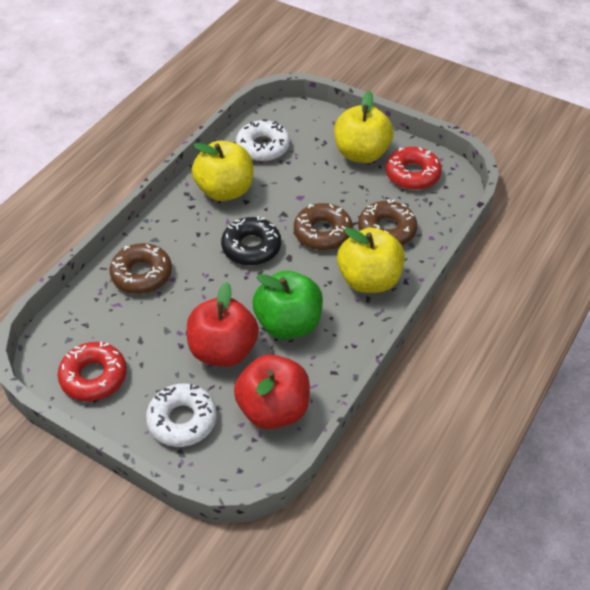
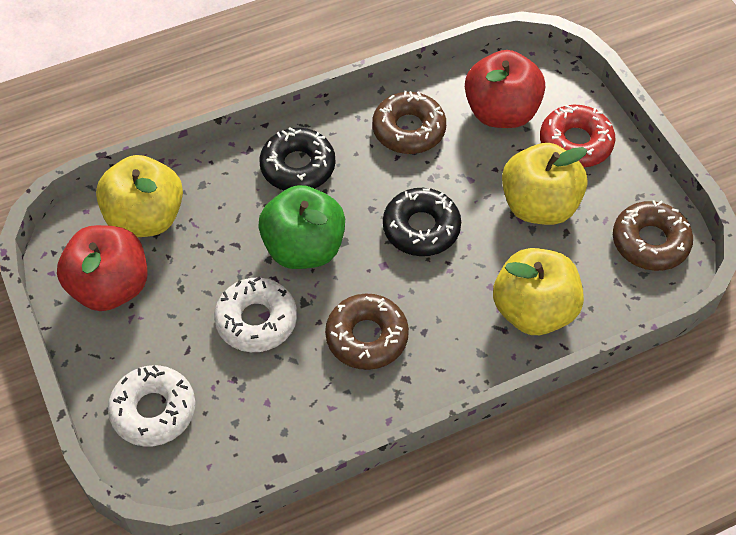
black donut: 1 -> 2
red donut: 2 -> 1

